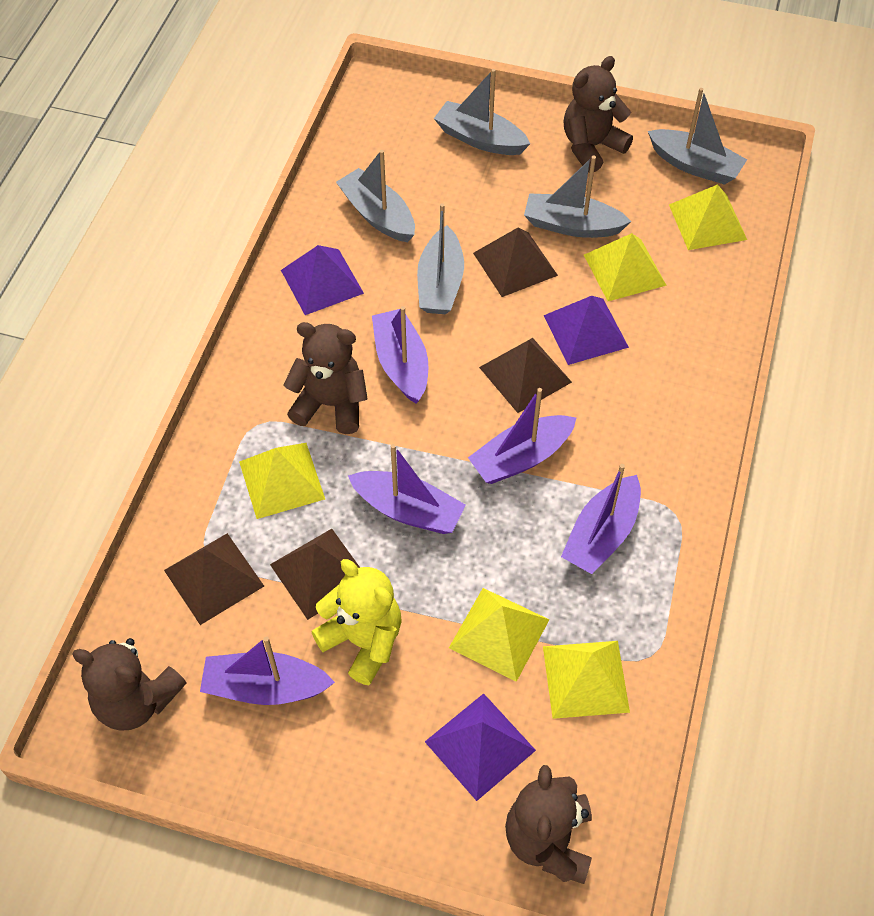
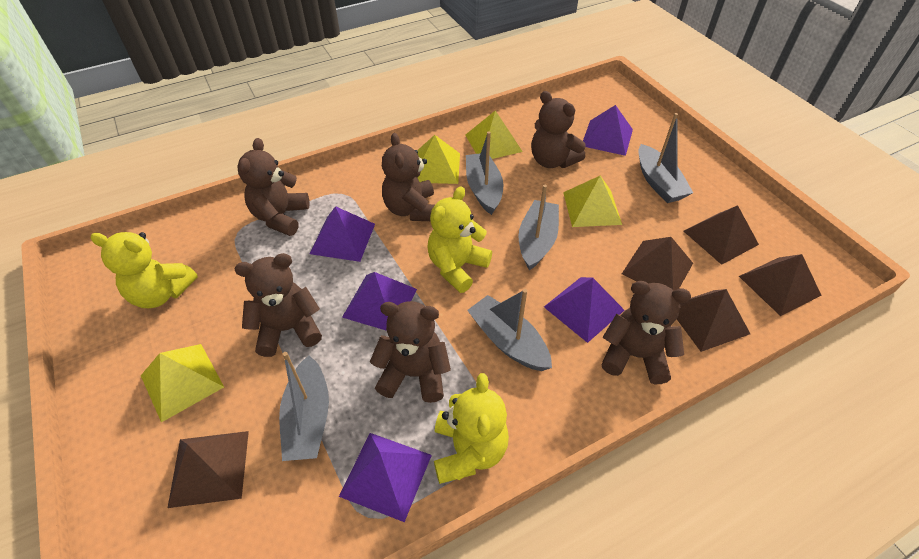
brown pyramid: 4 -> 5
brown teddy bear: 4 -> 6
purple boat: 5 -> 0
purple pyramid: 3 -> 5
yellow pyramid: 5 -> 4
yellow teddy bear: 1 -> 3

